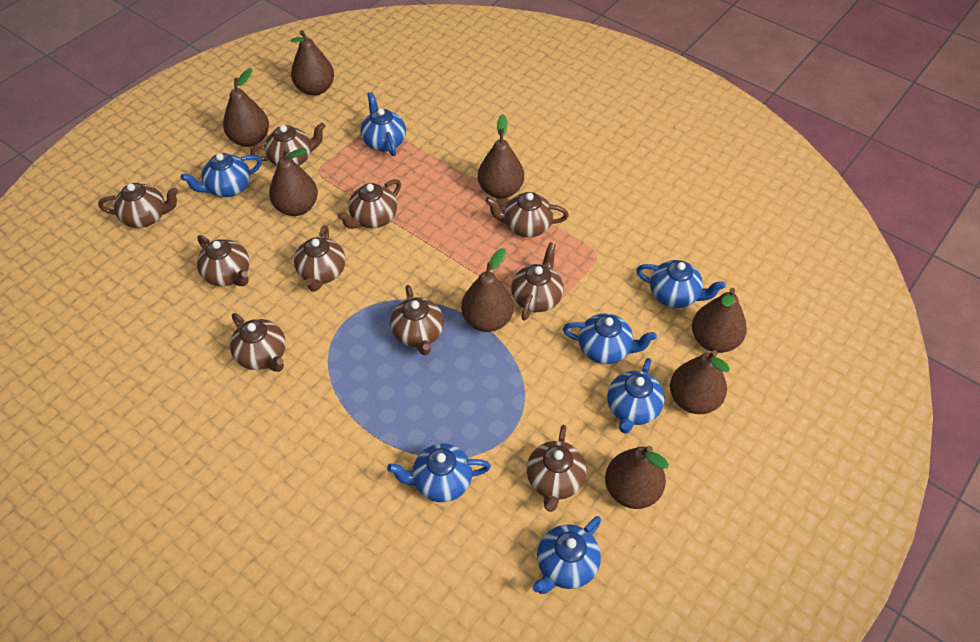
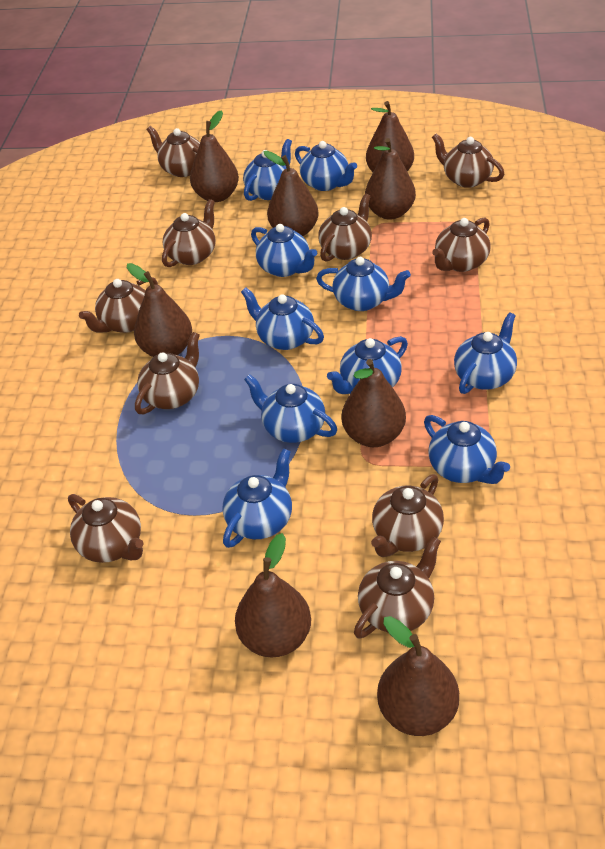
blue teapot: 7 -> 10

